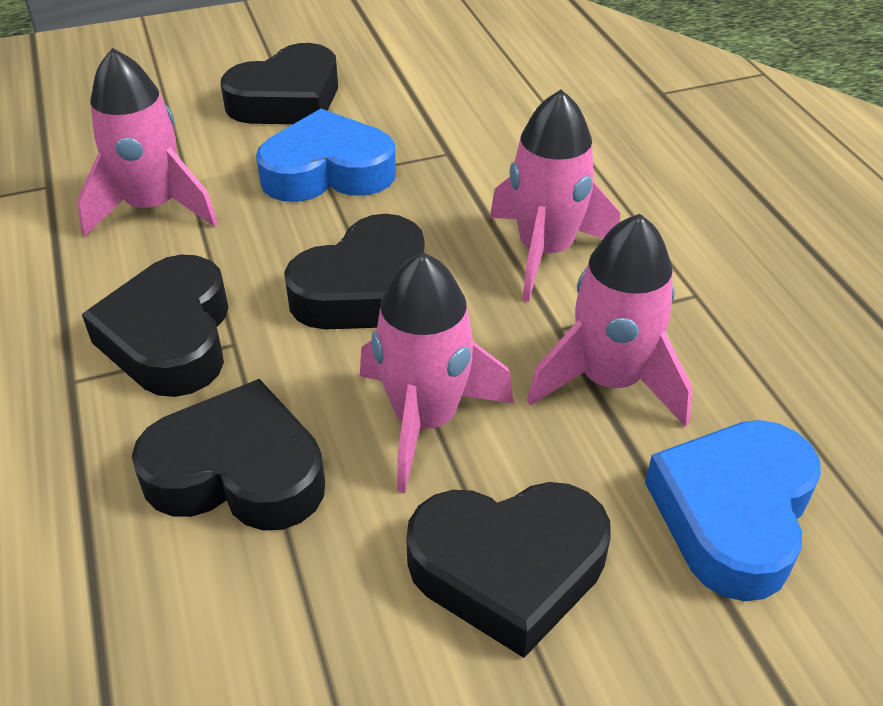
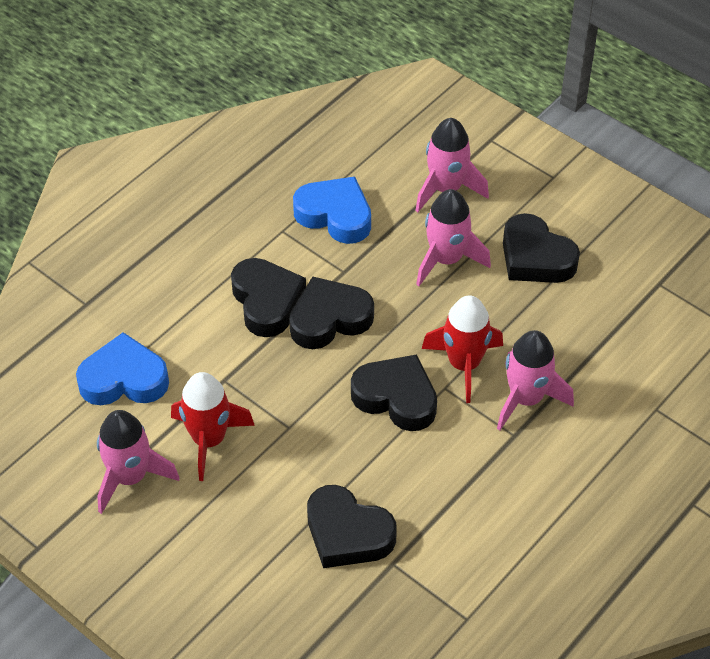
red rocket: 0 -> 2

